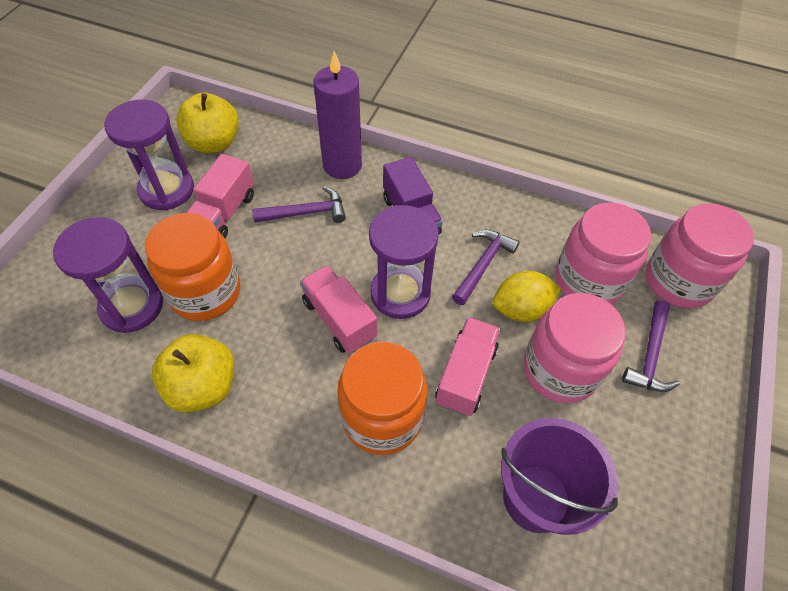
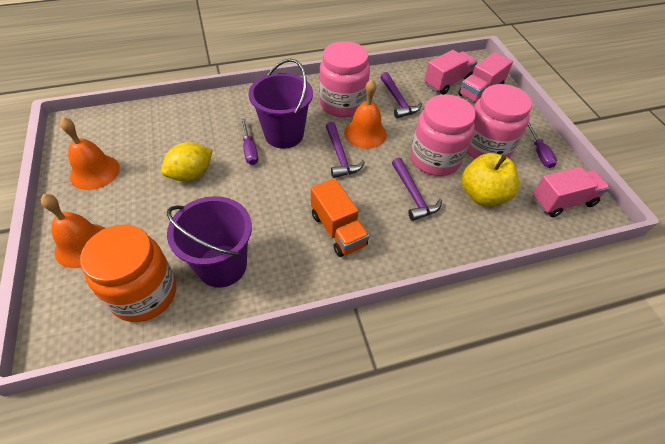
orange bell: 0 -> 3
orange jar: 2 -> 1
orange truck: 0 -> 1
purple bucket: 1 -> 2
purple candle: 1 -> 0
purple hourglass: 3 -> 0
purple screwdriver: 0 -> 2
purple truck: 1 -> 0
yellow apple: 2 -> 1

